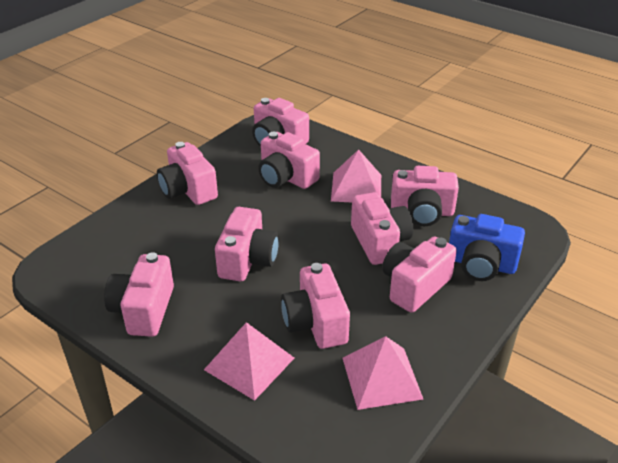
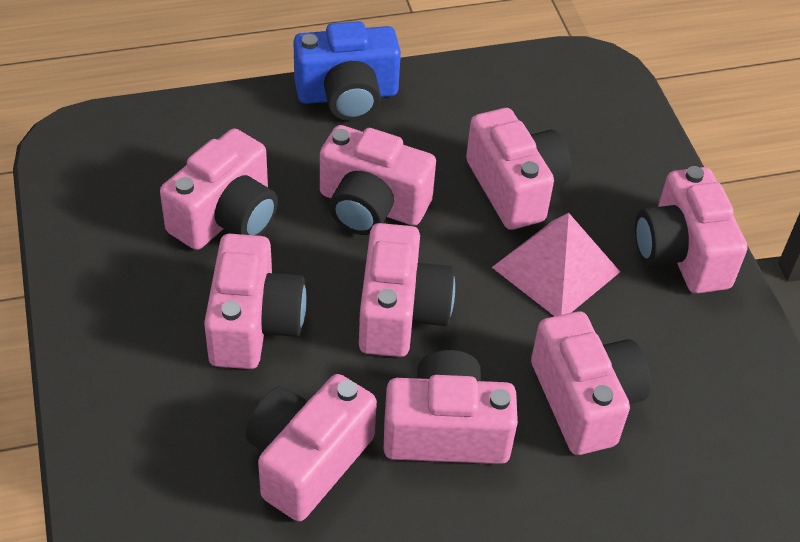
pink pyramid: 3 -> 1

